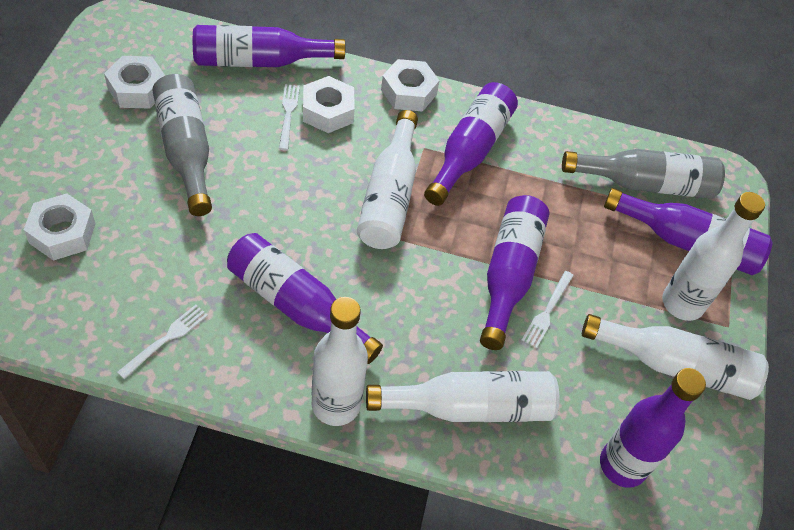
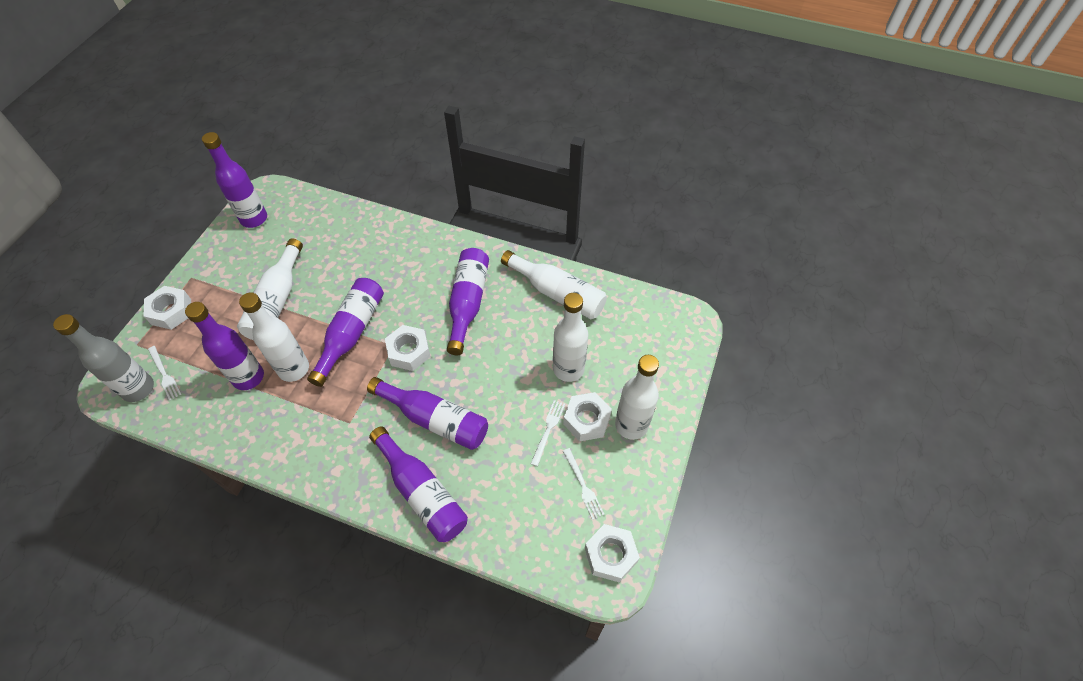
grey bottle: 2 -> 1

